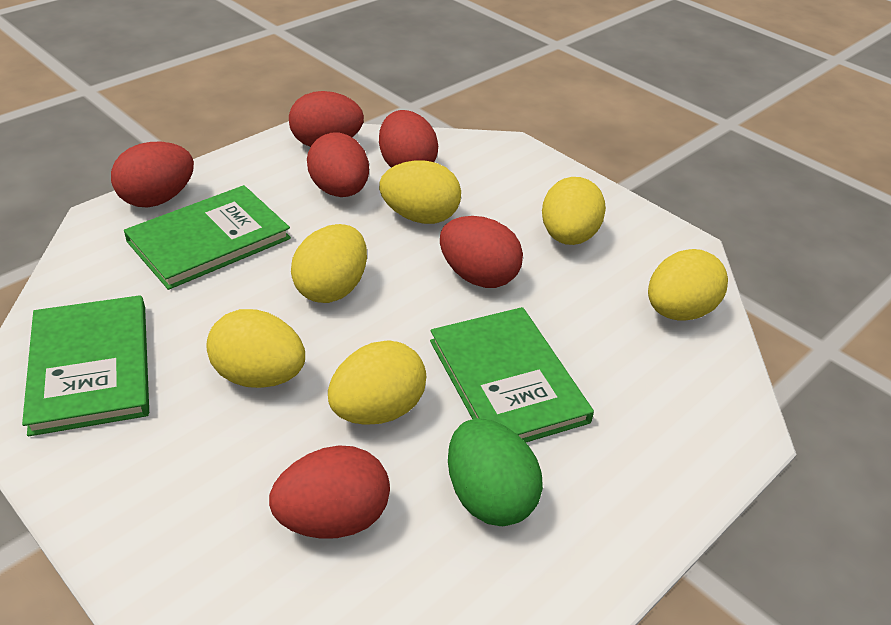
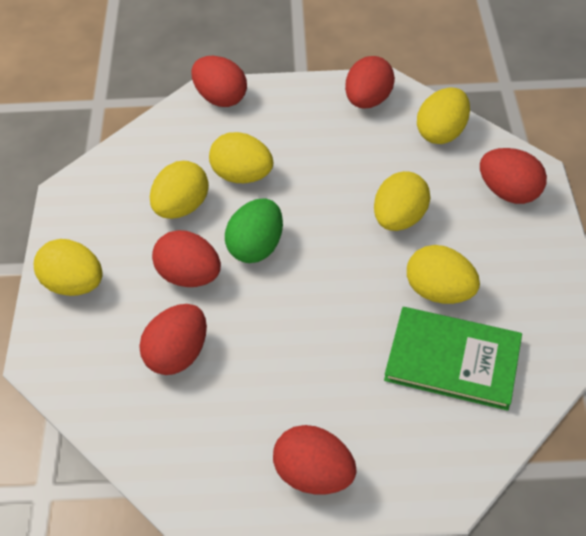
green book: 3 -> 1

